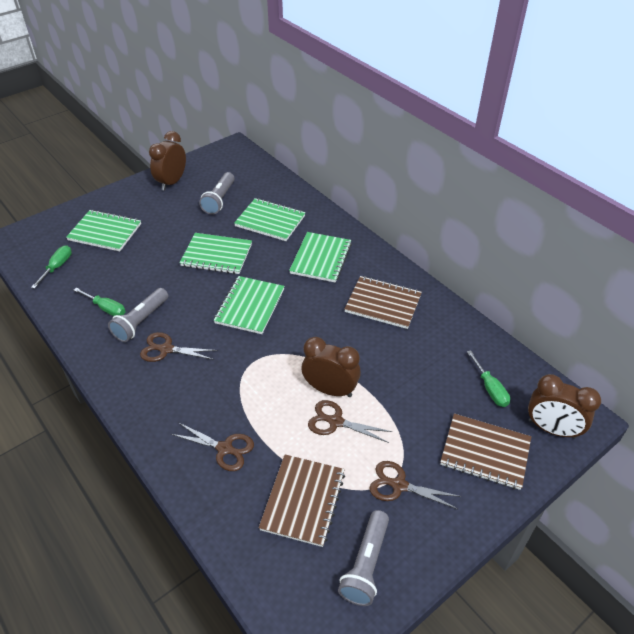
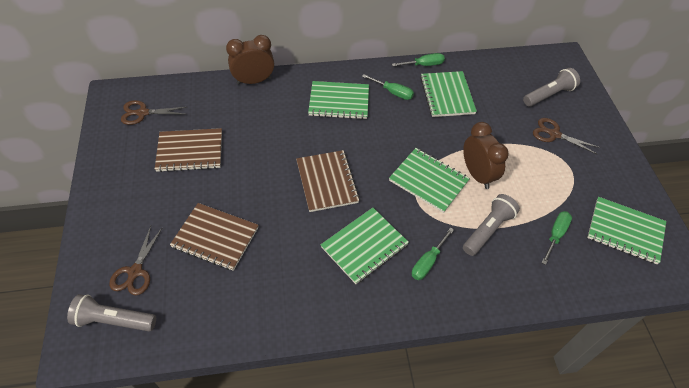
brown clock: 3 -> 2
brown scissors: 4 -> 3
green screwdriver: 3 -> 4

